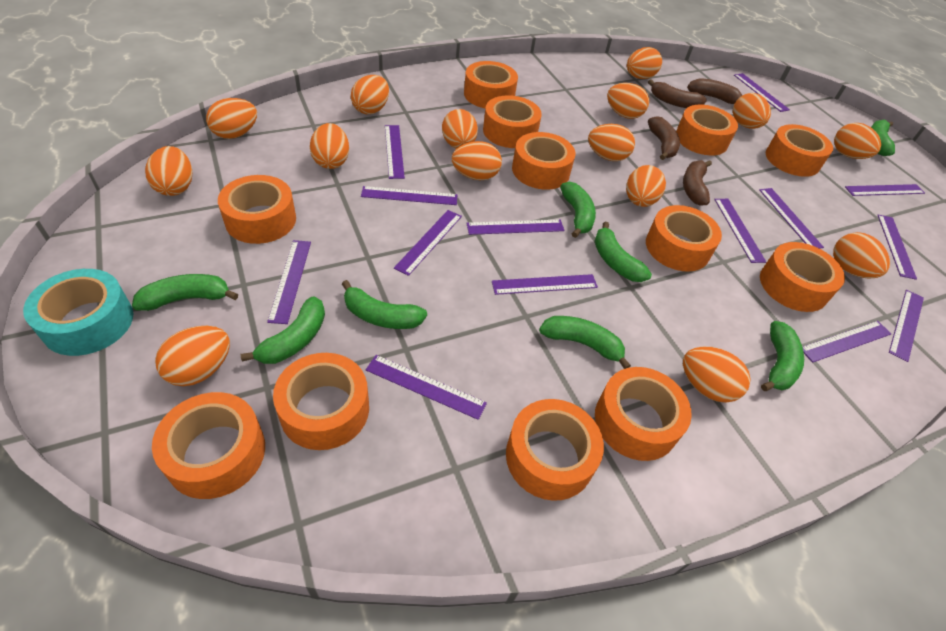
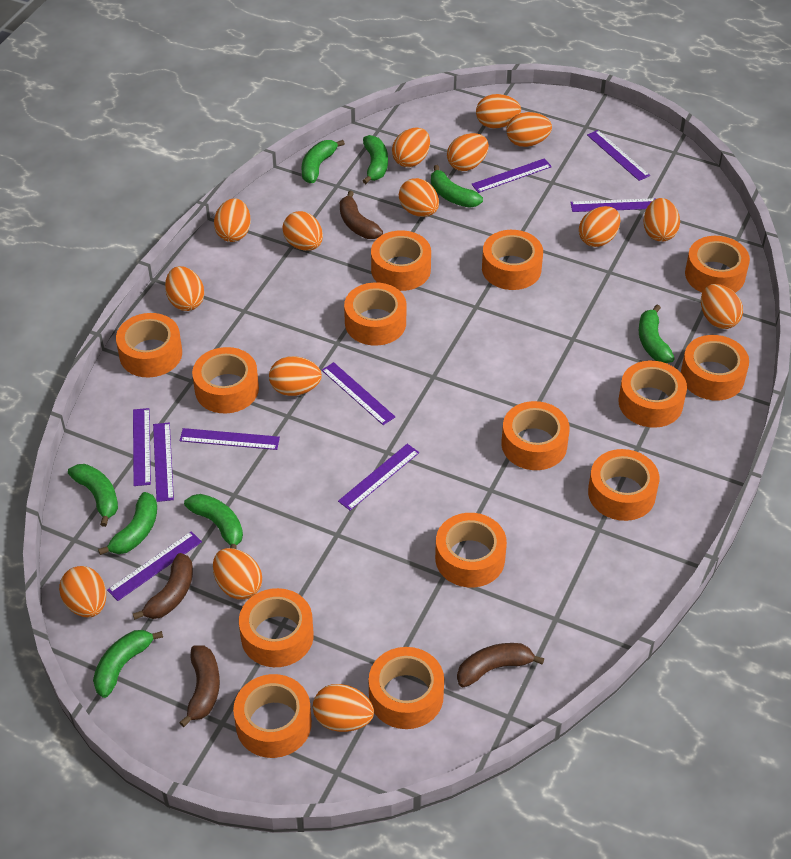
orange tape: 12 -> 14
purple ruler: 14 -> 9
turquoise tape: 1 -> 0

